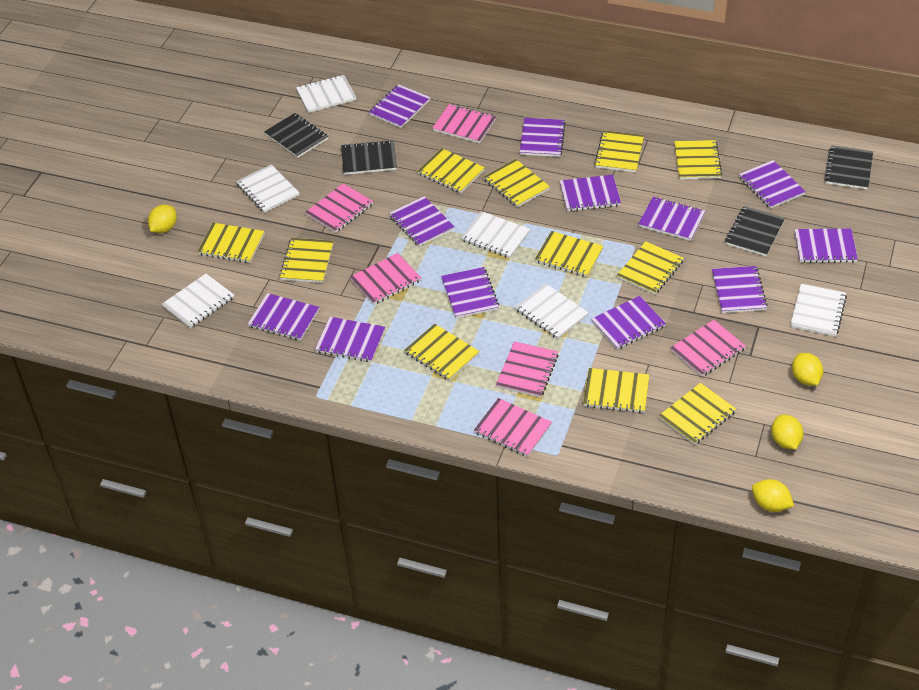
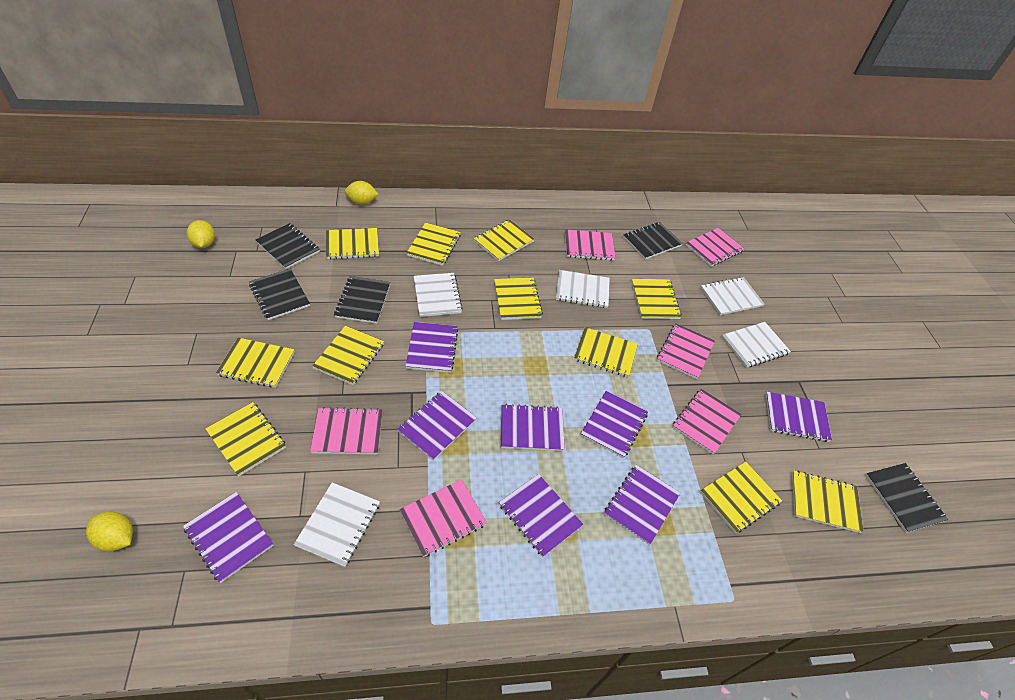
black notebook: 4 -> 5
purple notebook: 12 -> 8
white notebook: 6 -> 5
yellow lemon: 4 -> 3

